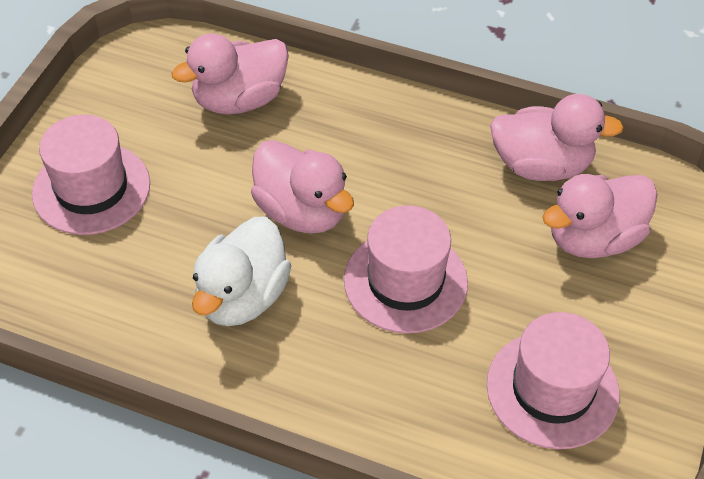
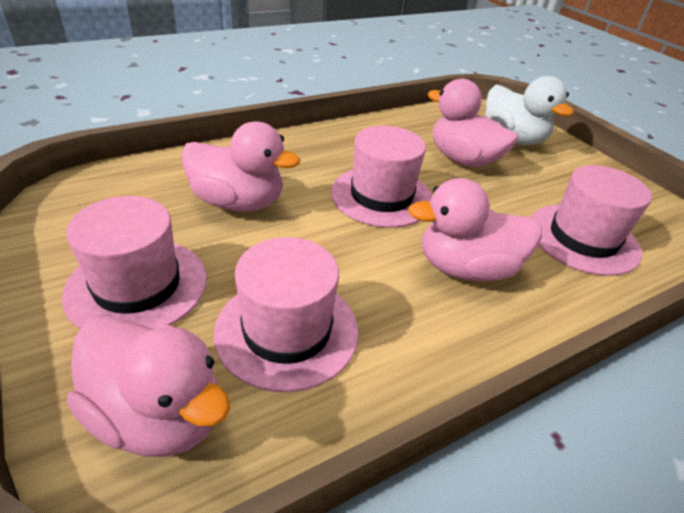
pink hat: 3 -> 4

